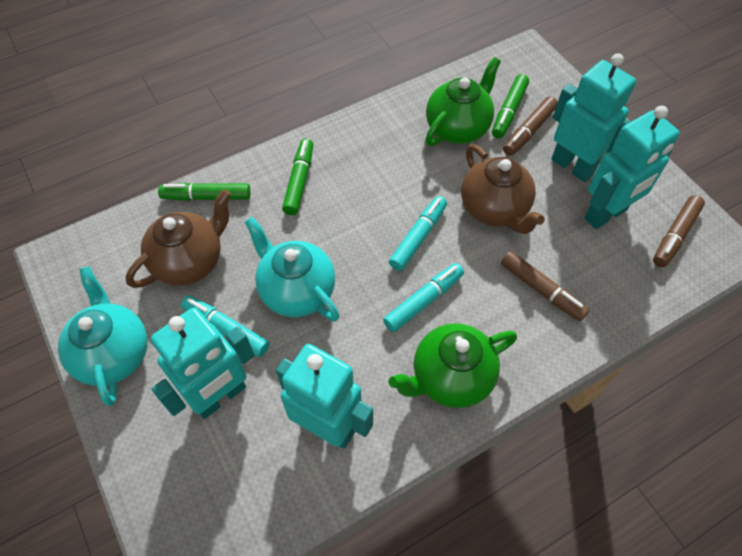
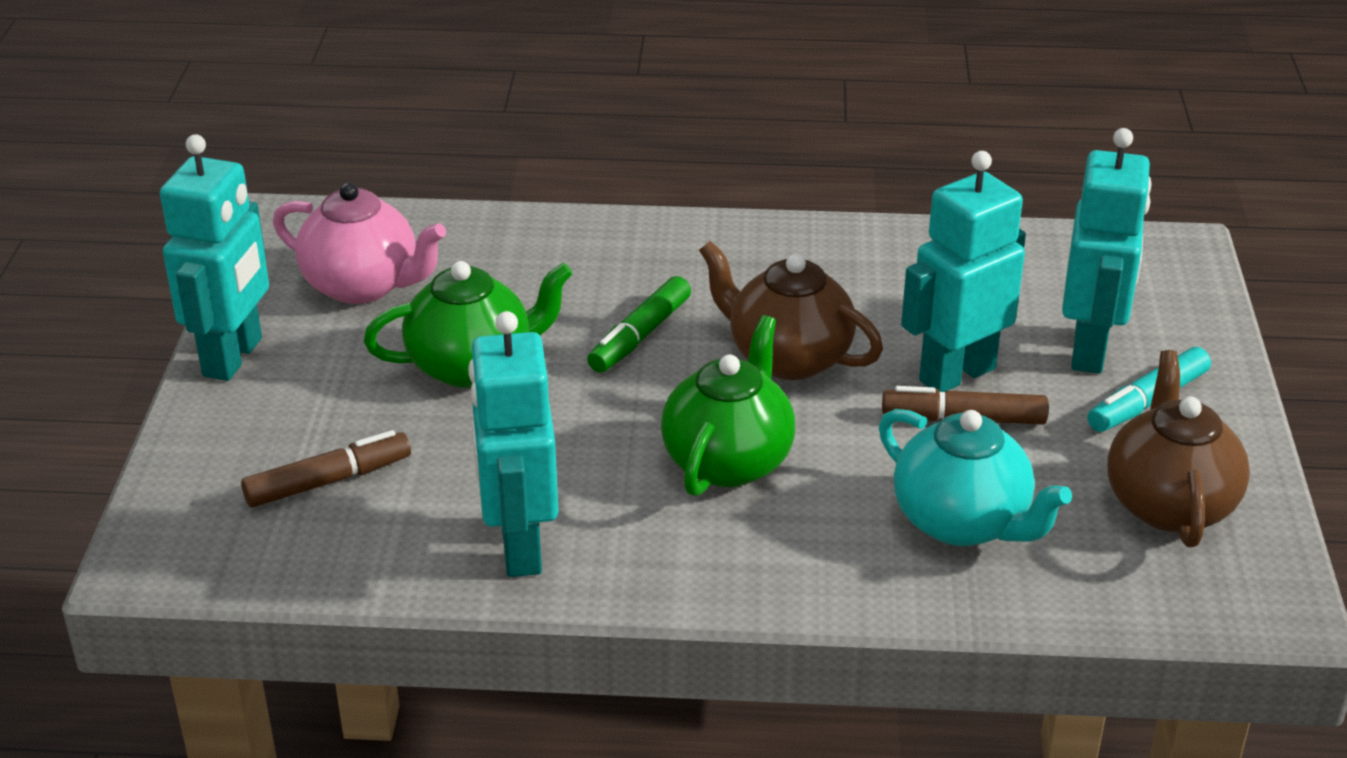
brown marker: 3 -> 2
green marker: 3 -> 1
pink teapot: 0 -> 1
turquoise marker: 3 -> 1
turquoise teapot: 2 -> 1

